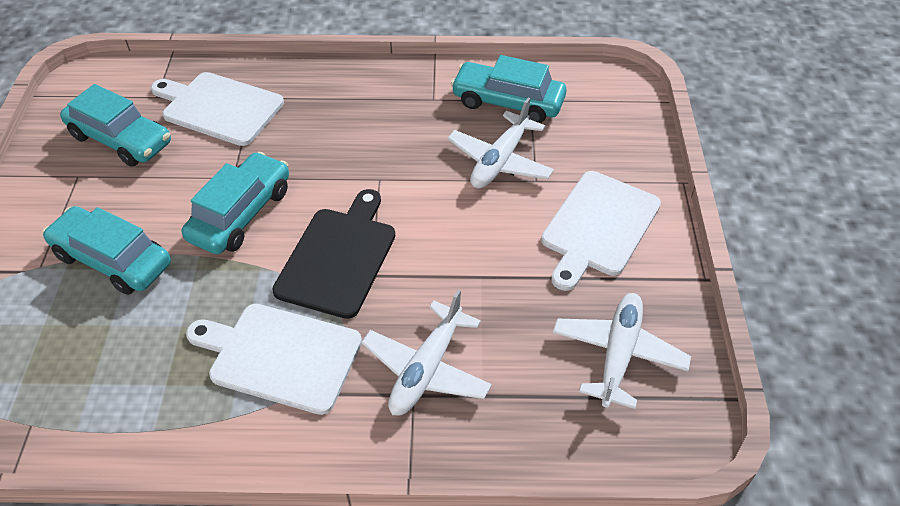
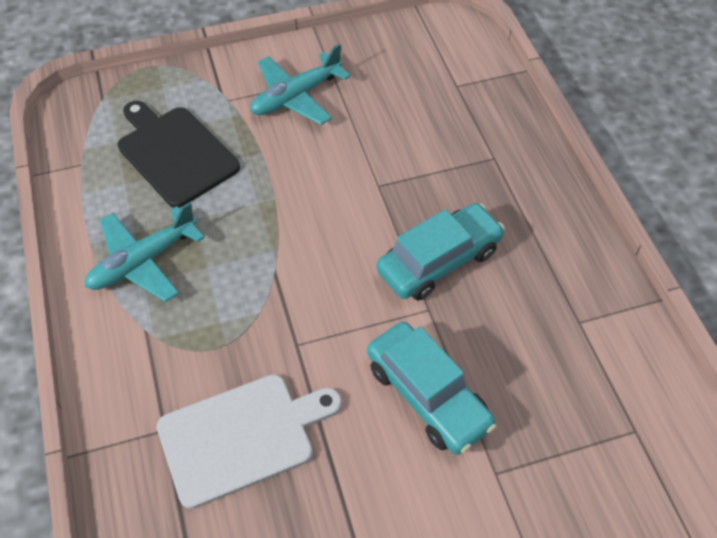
turquoise car: 4 -> 2
turquoise plane: 0 -> 2
white cutting board: 3 -> 1
white plane: 3 -> 0

